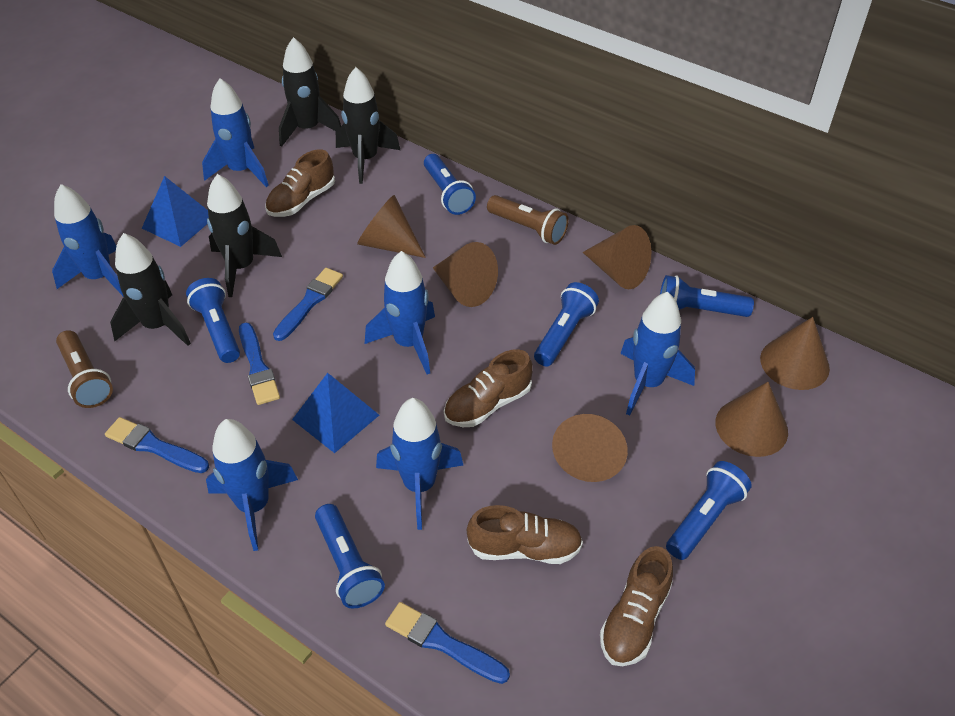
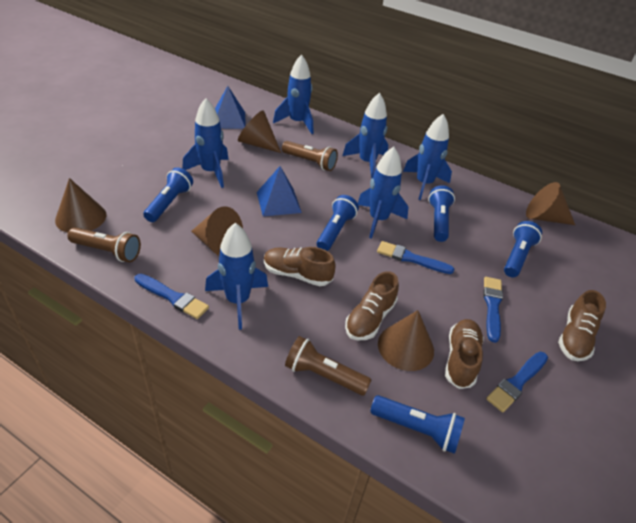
black rocket: 4 -> 0
blue flashlight: 6 -> 5
brown cone: 6 -> 5
brown flashlight: 2 -> 3

